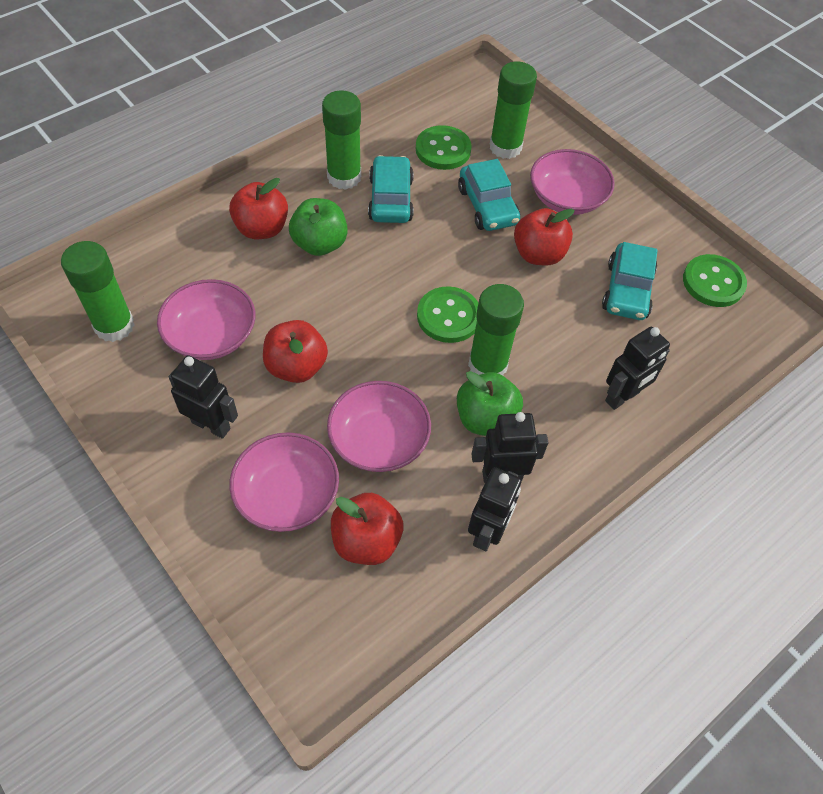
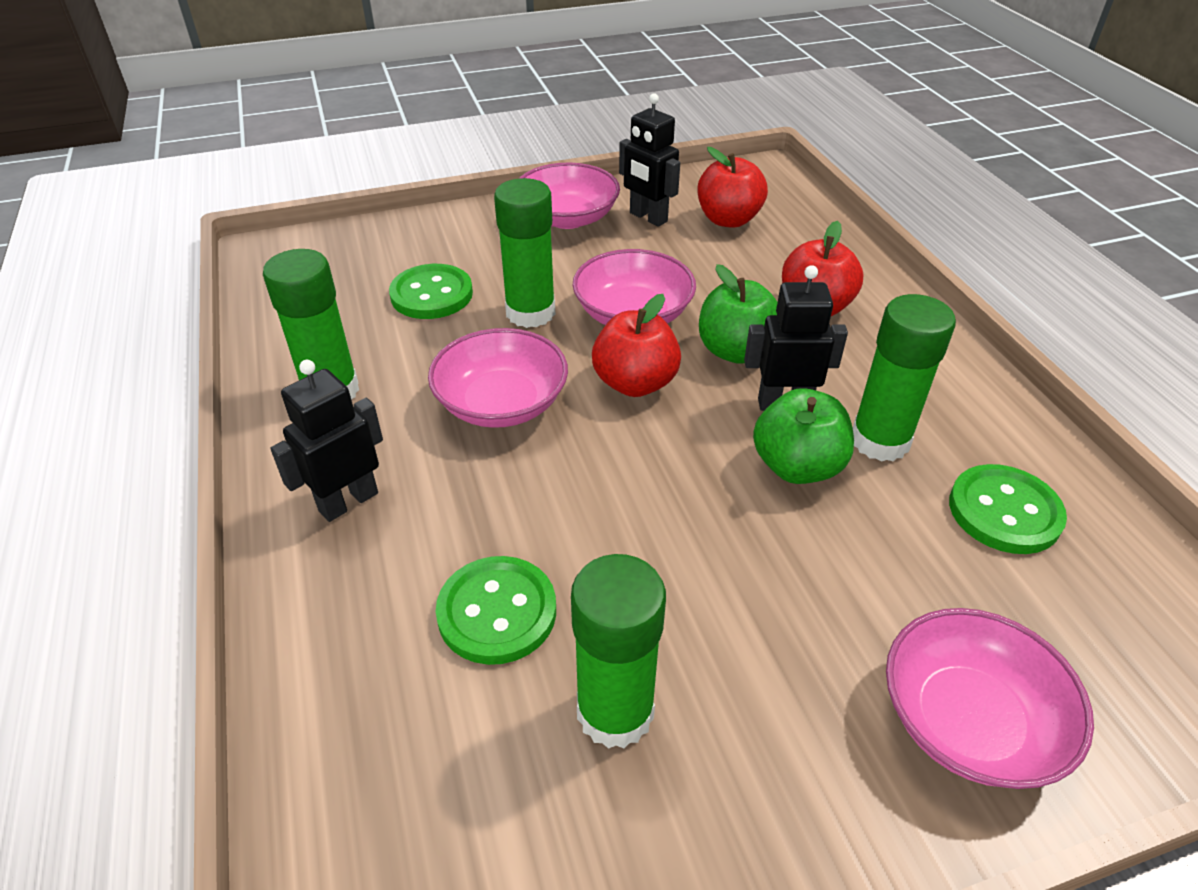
black robot: 4 -> 3
red apple: 4 -> 3
turquoise car: 3 -> 0

